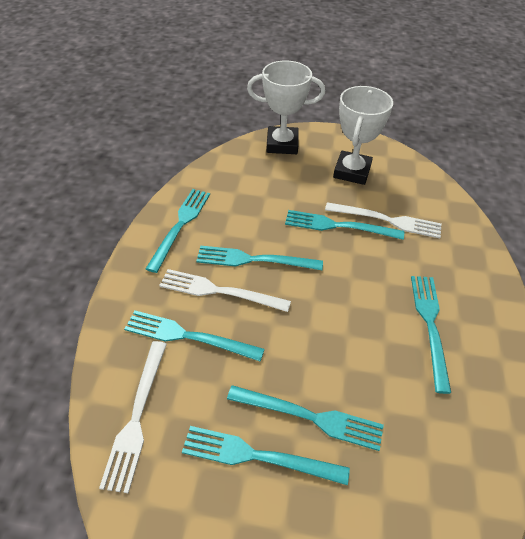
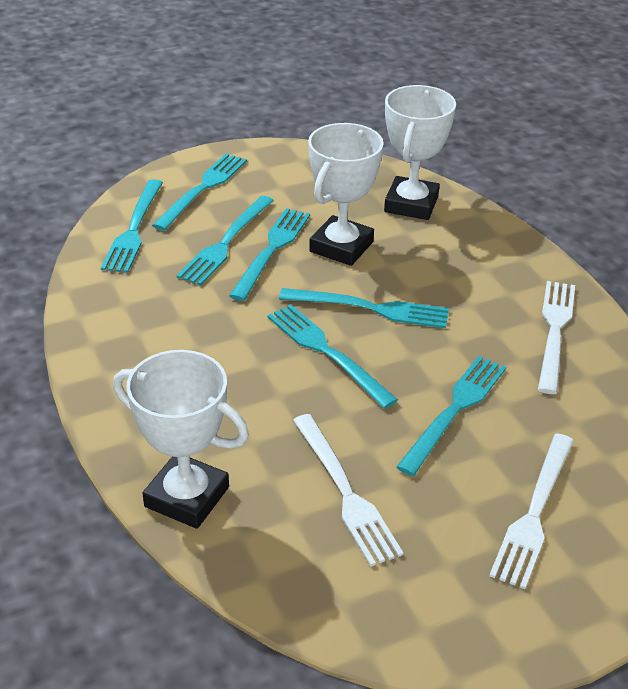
white trophy: 2 -> 3

